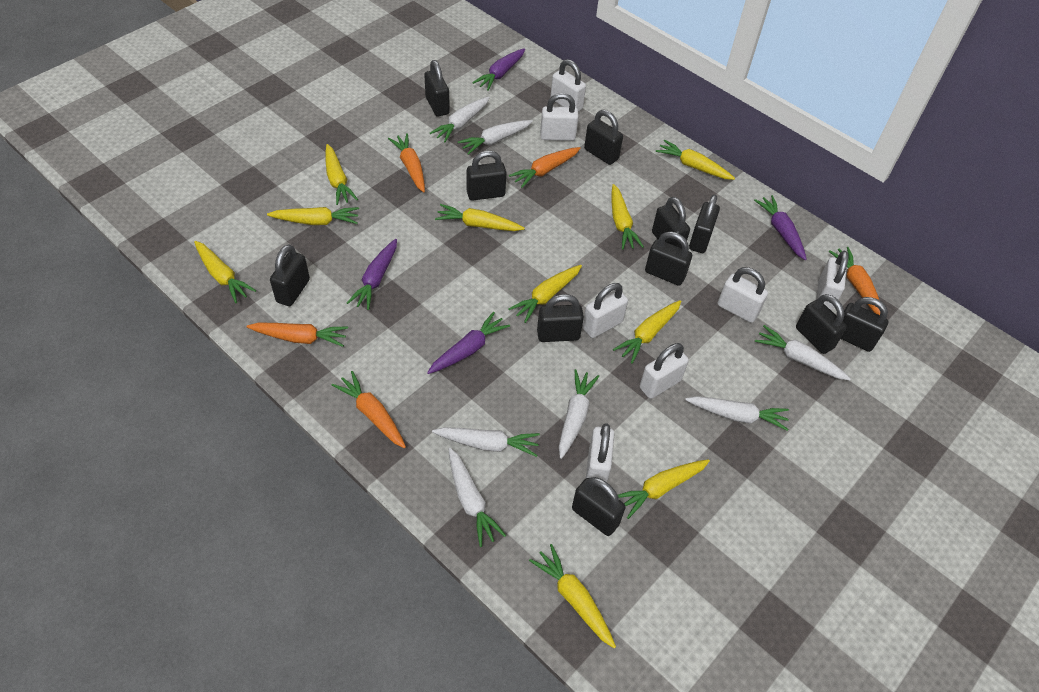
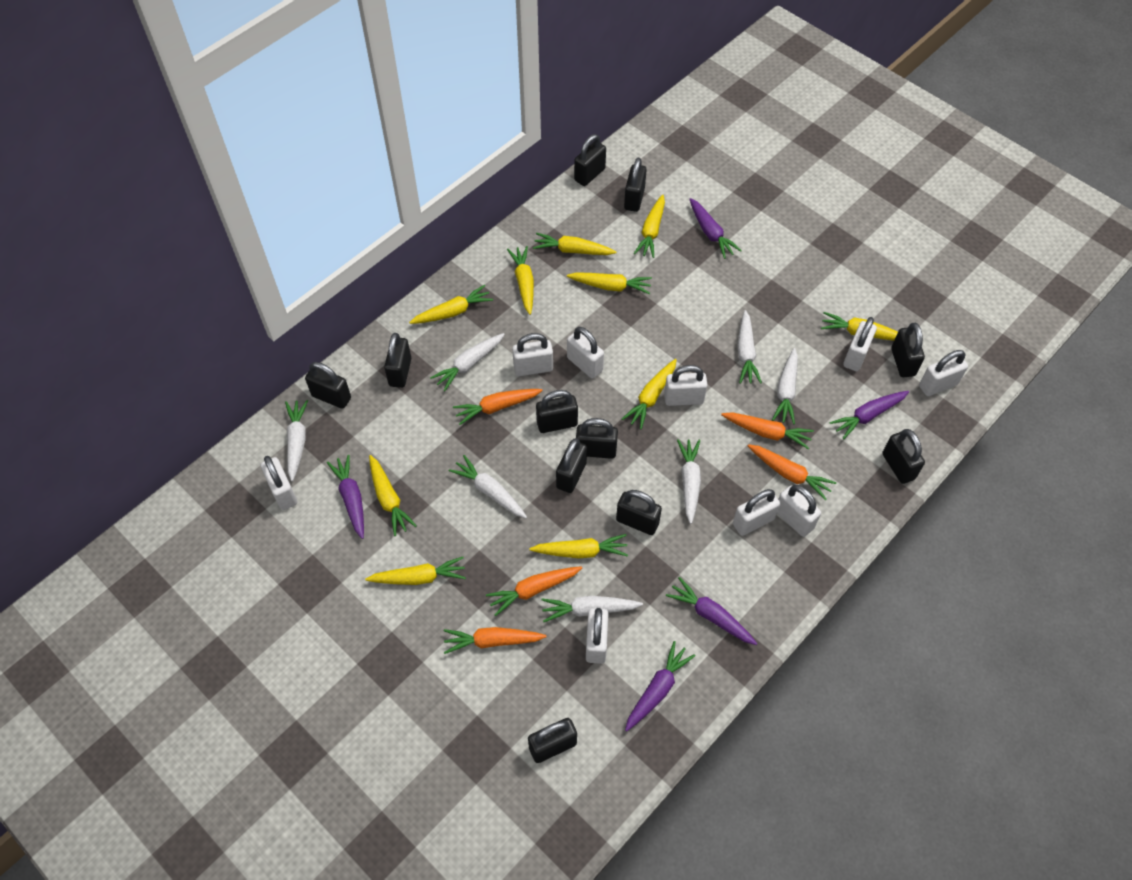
purple carrot: 4 -> 5
white padlock: 7 -> 9

